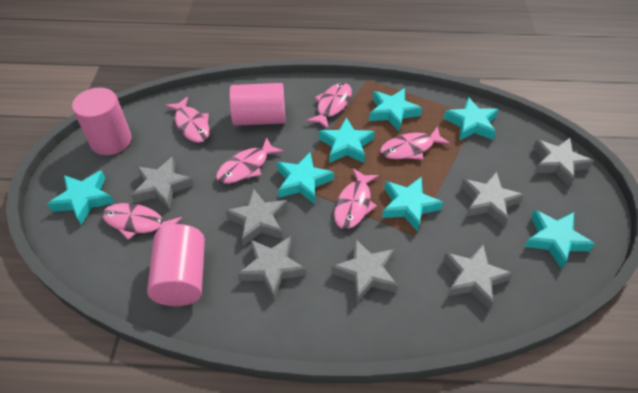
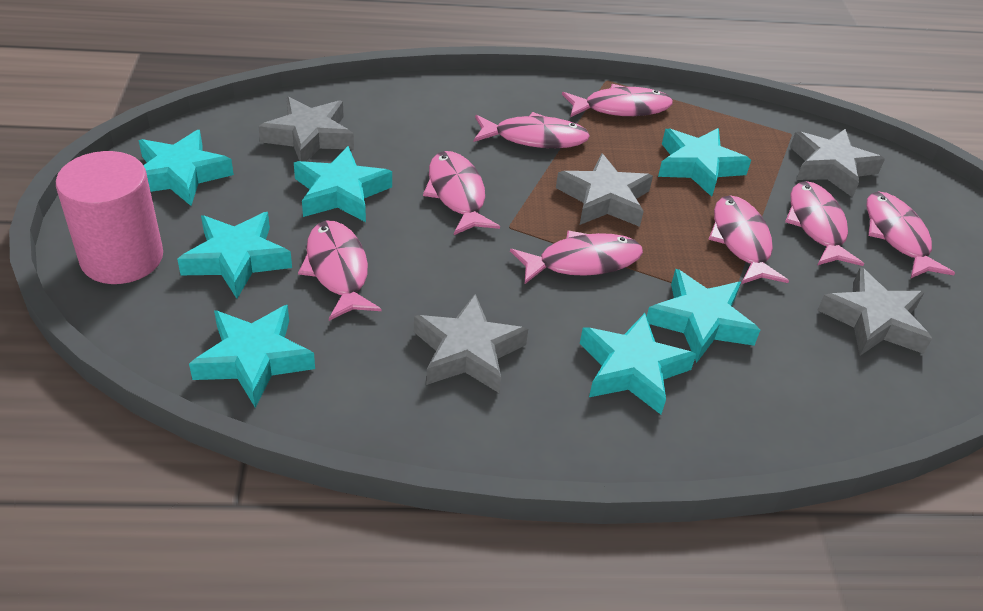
grey star: 7 -> 5
pink cylinder: 3 -> 1
pink fish: 6 -> 8

